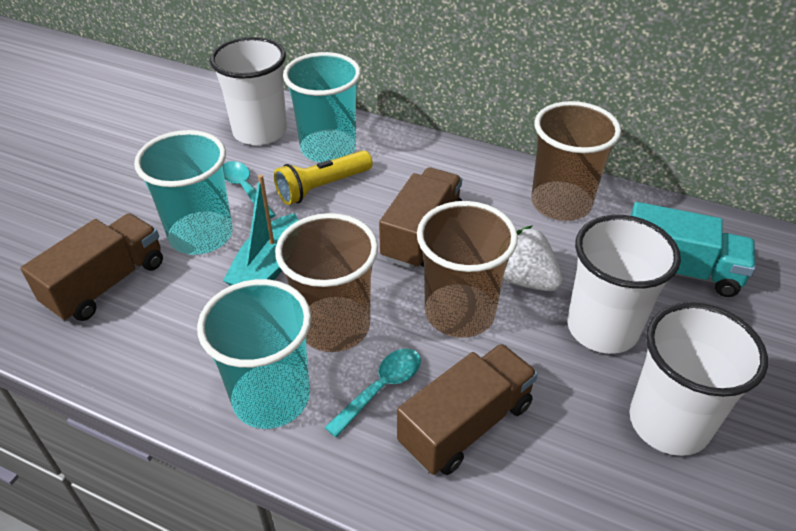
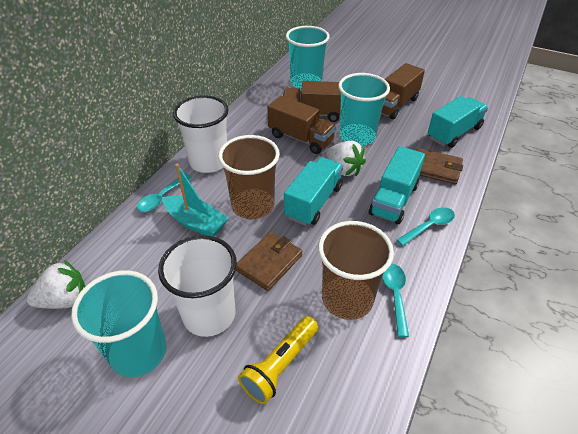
brown cup: 3 -> 2
brown wallet: 0 -> 2
turquoise spoon: 2 -> 3
turquoise truck: 1 -> 3
white cup: 3 -> 2
white strawberry: 1 -> 2

